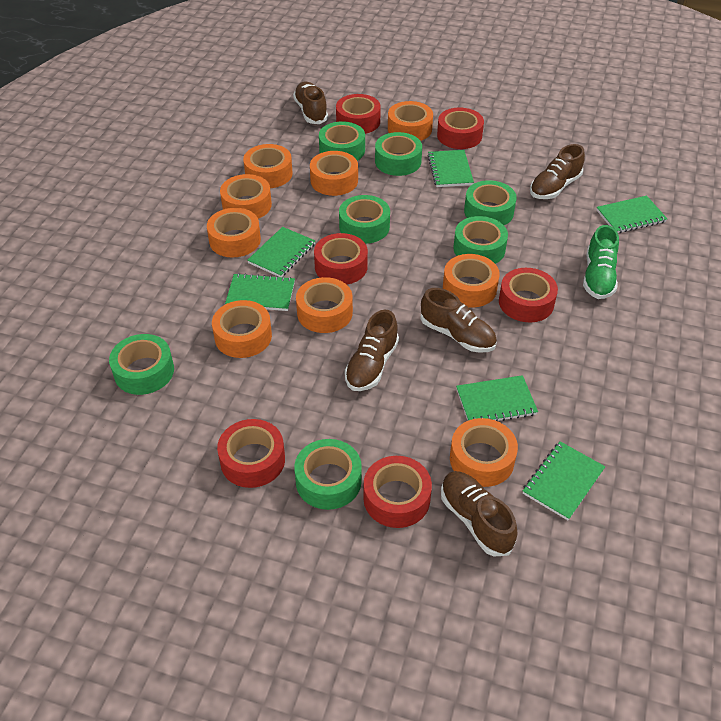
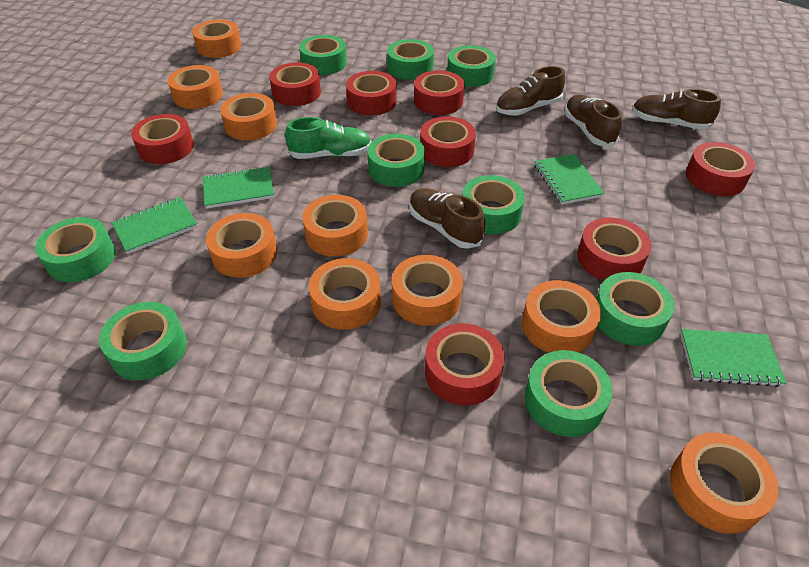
brown shoe: 5 -> 4
green notebook: 6 -> 4
green tape: 7 -> 9
red tape: 6 -> 8

